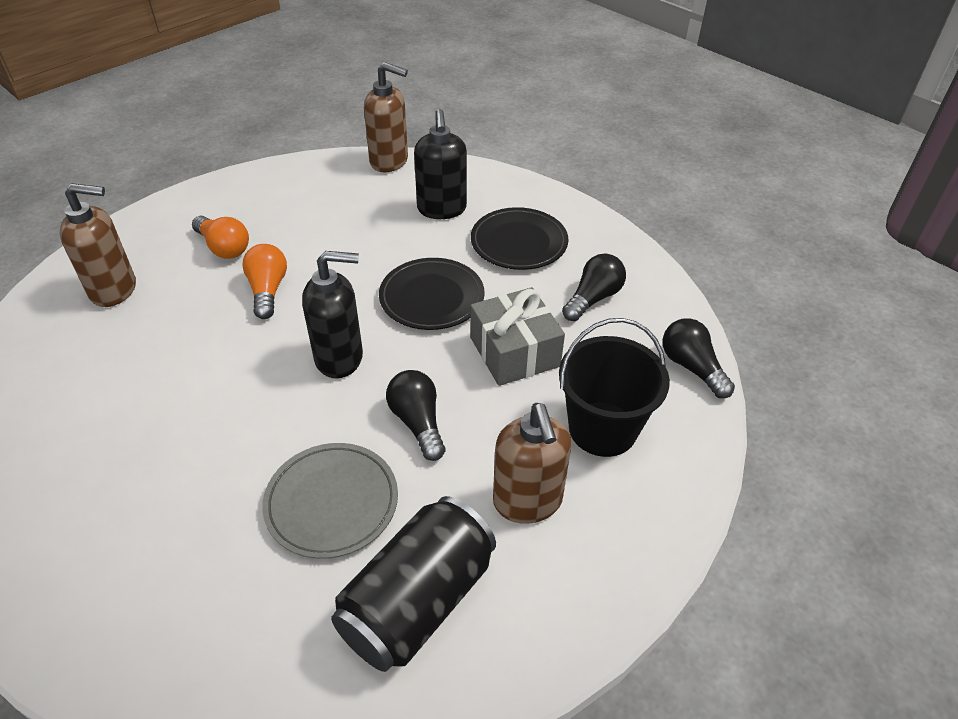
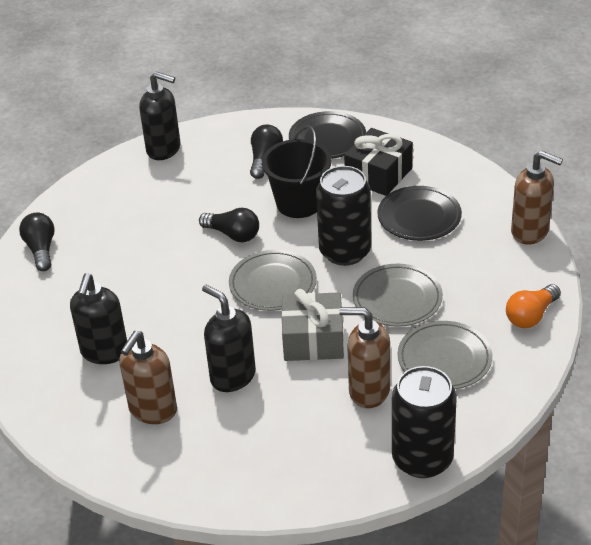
black can: 1 -> 2
black gift: 0 -> 1
black soap dispenser: 2 -> 3
grey plate: 1 -> 3
orange light bulb: 2 -> 1

